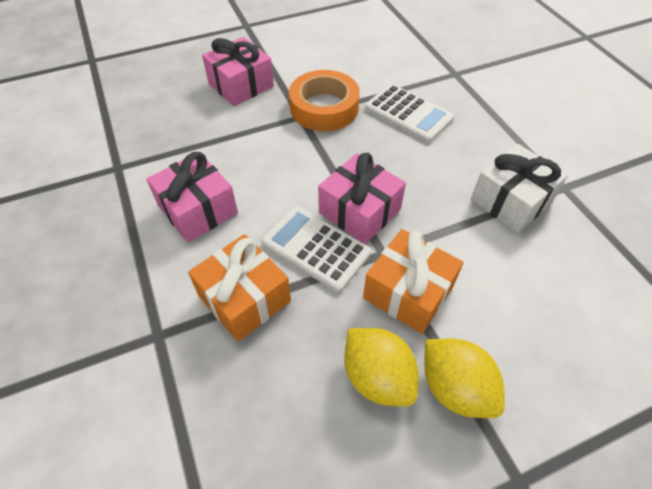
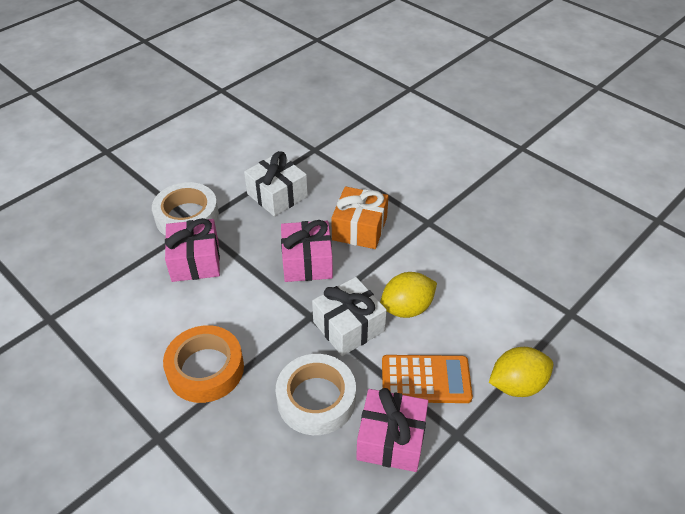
orange calculator: 0 -> 1
orange gift: 2 -> 1
white calculator: 2 -> 0
white gift: 1 -> 2
white tape: 0 -> 2

